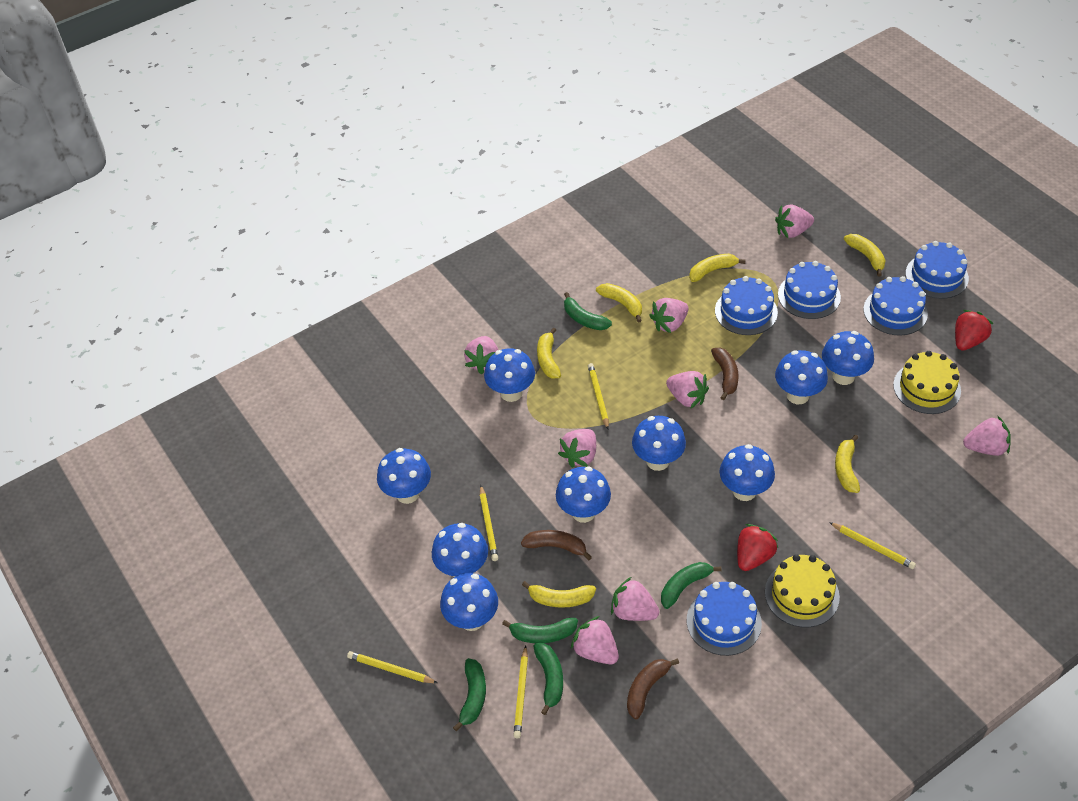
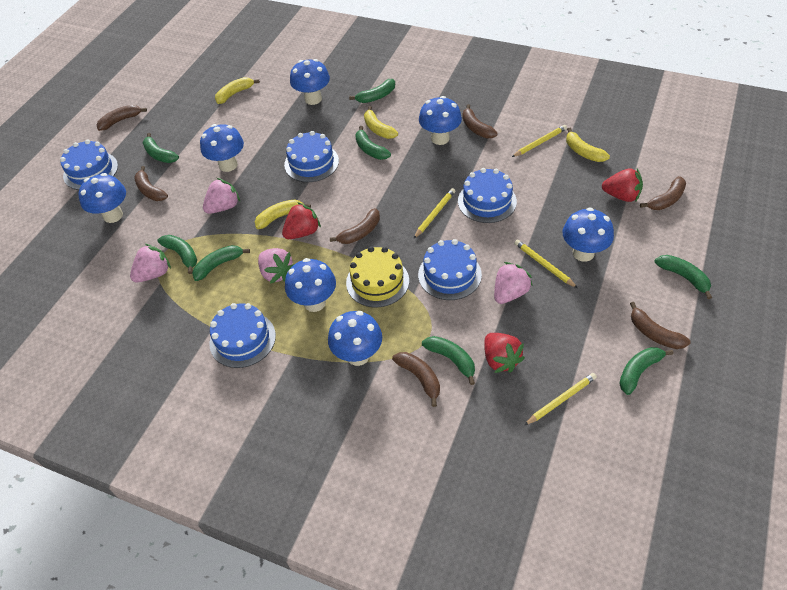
blue mushroom: 9 -> 7
brown banana: 3 -> 7
green banana: 5 -> 8
pink strawberry: 8 -> 4
red strawberry: 2 -> 3
yellow banana: 6 -> 4
yellow cake: 2 -> 1
yellow pencil: 5 -> 4

